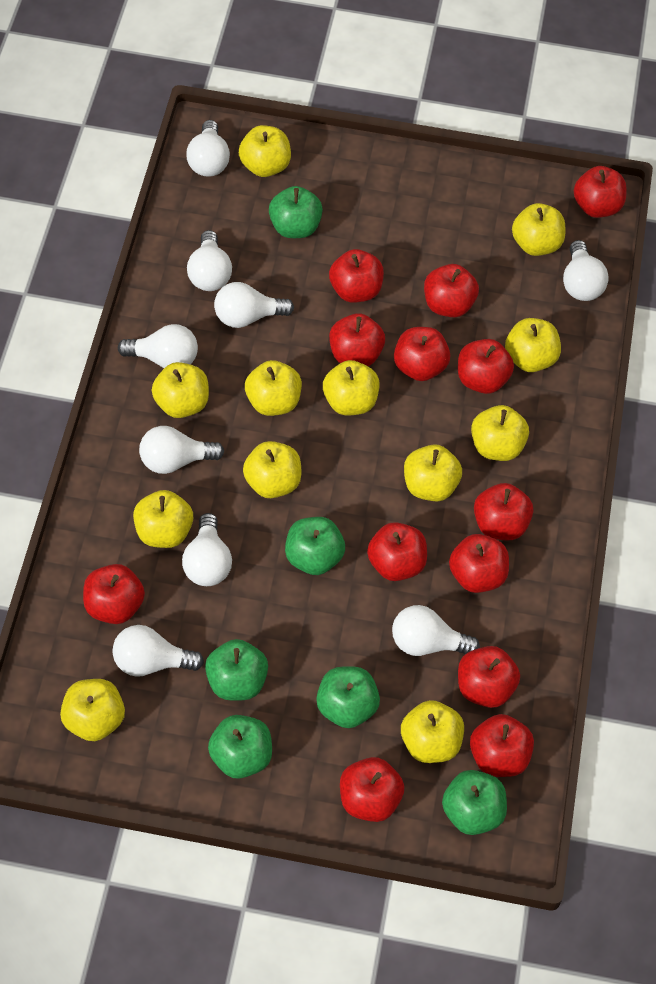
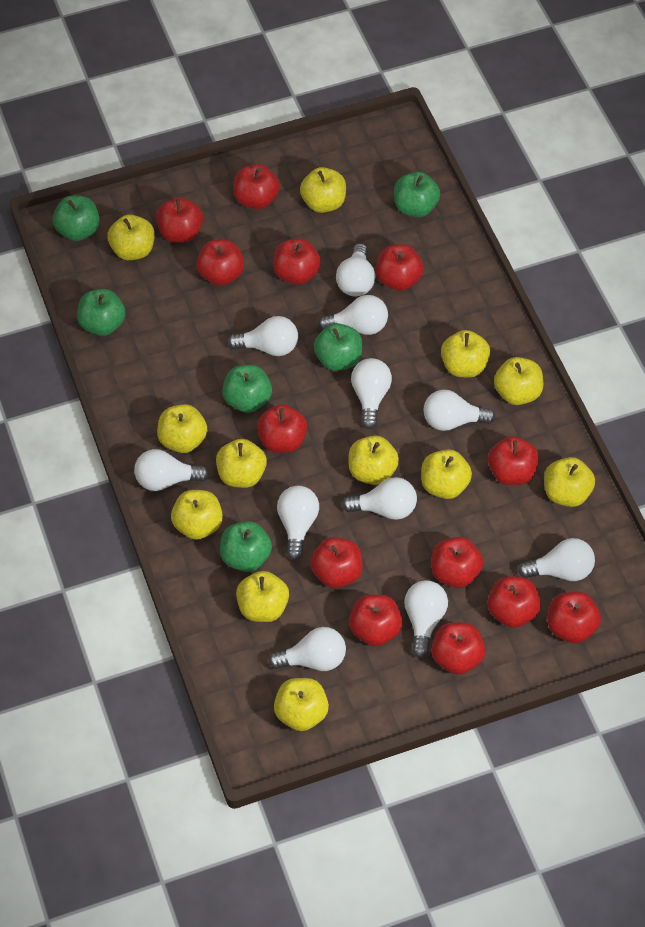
white light bulb: 9 -> 11

